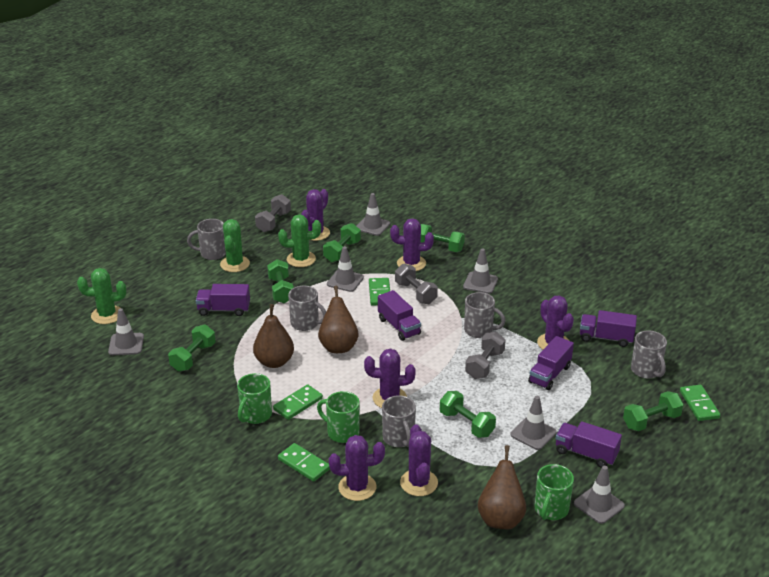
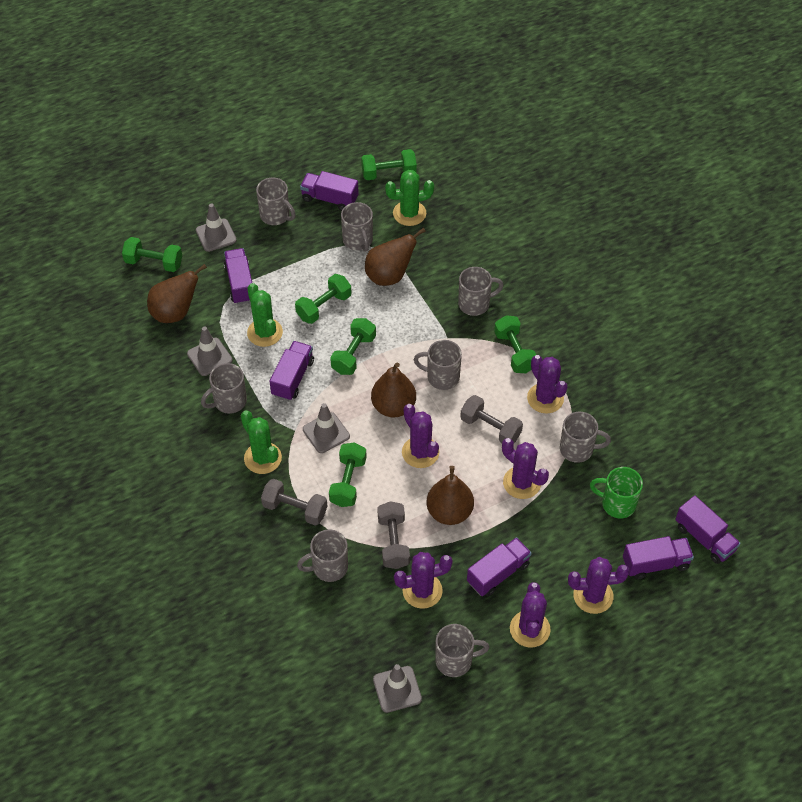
brown pear: 3 -> 4
green domino: 4 -> 0
green mug: 3 -> 1
grey mug: 5 -> 8
grey traffic cone: 6 -> 4
purple truck: 5 -> 6

